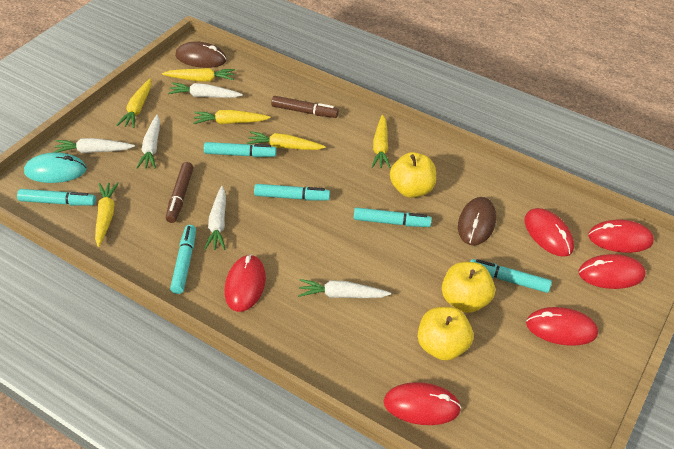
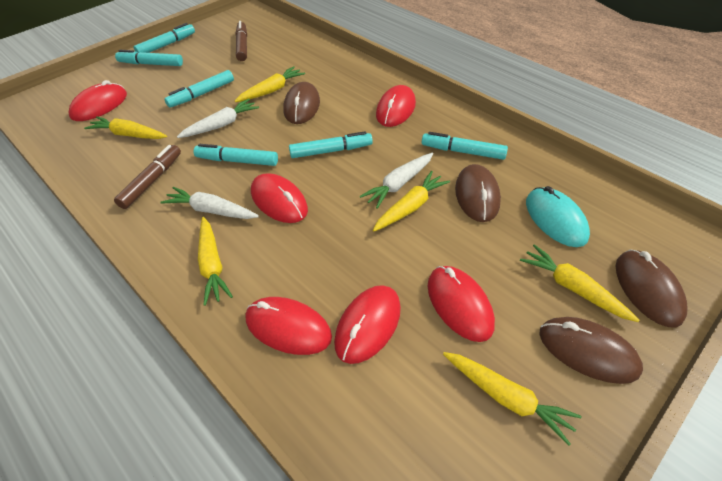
brown mouse: 2 -> 4
white carrot: 5 -> 3
yellow apple: 3 -> 0

